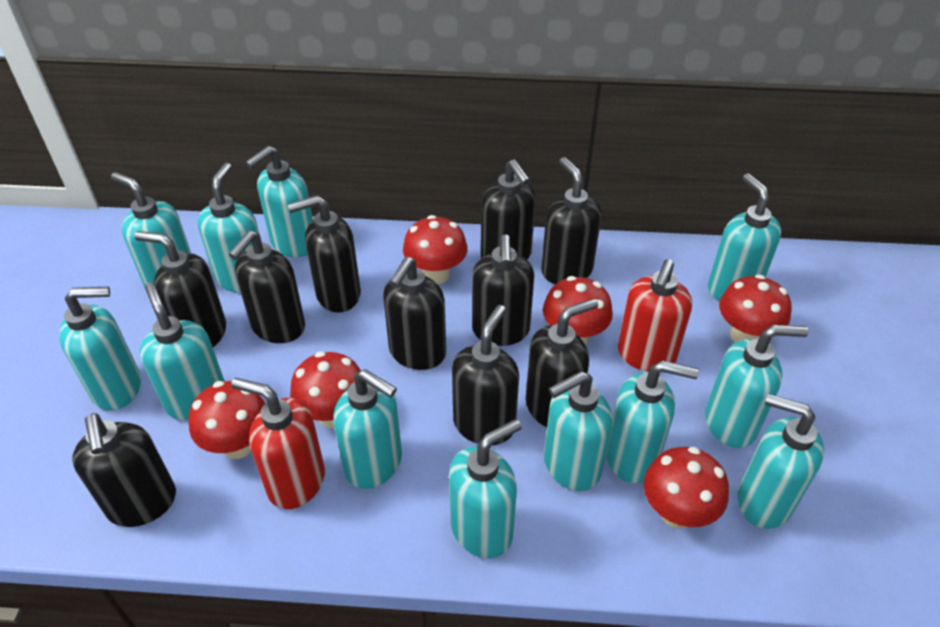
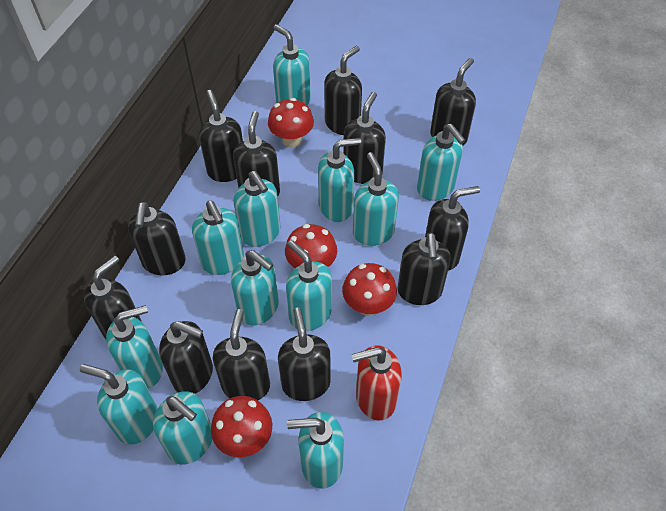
black soap dispenser: 10 -> 12
red mushroom: 6 -> 4
red soap dispenser: 2 -> 1

